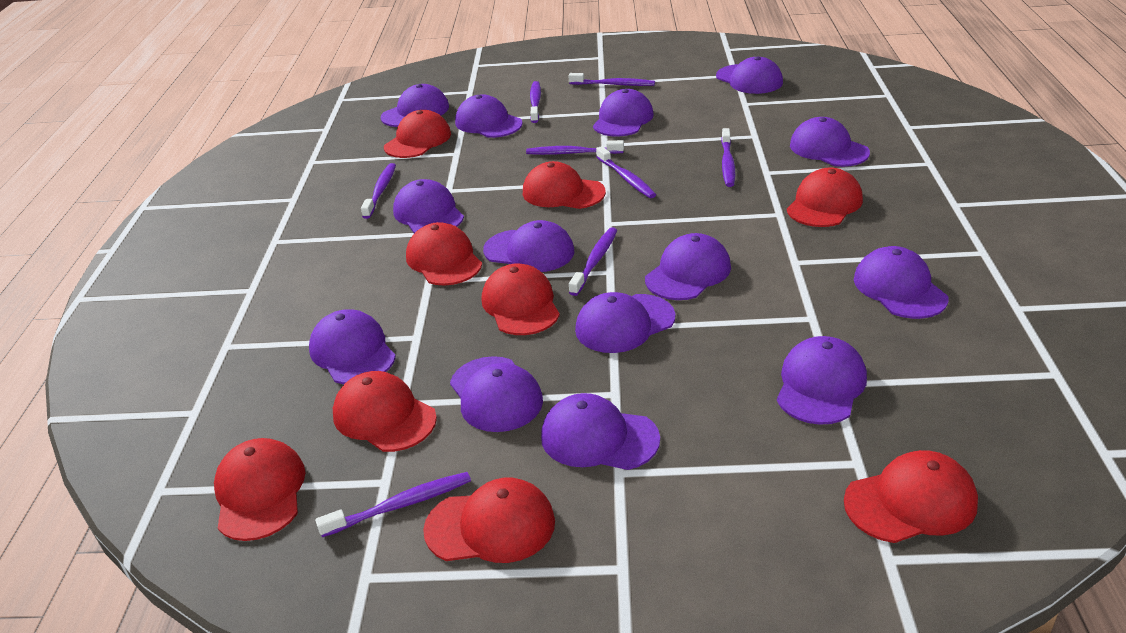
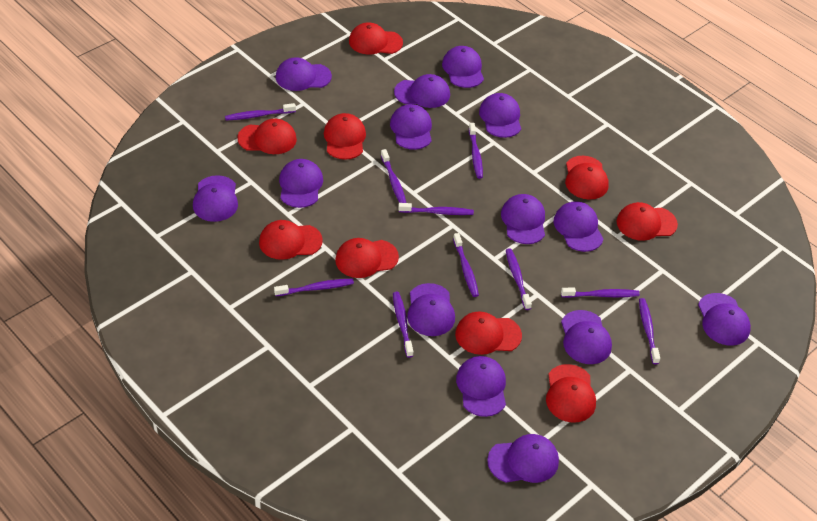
purple toothbrush: 8 -> 10

